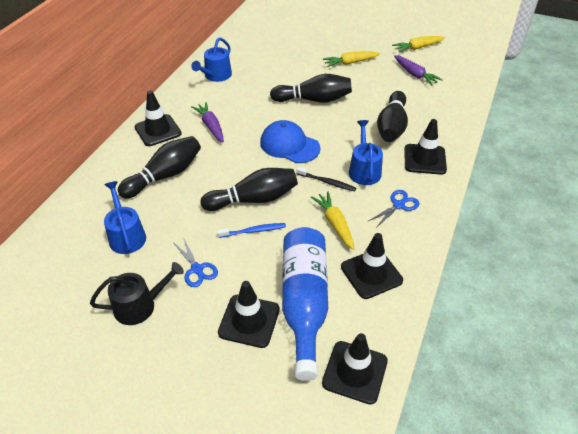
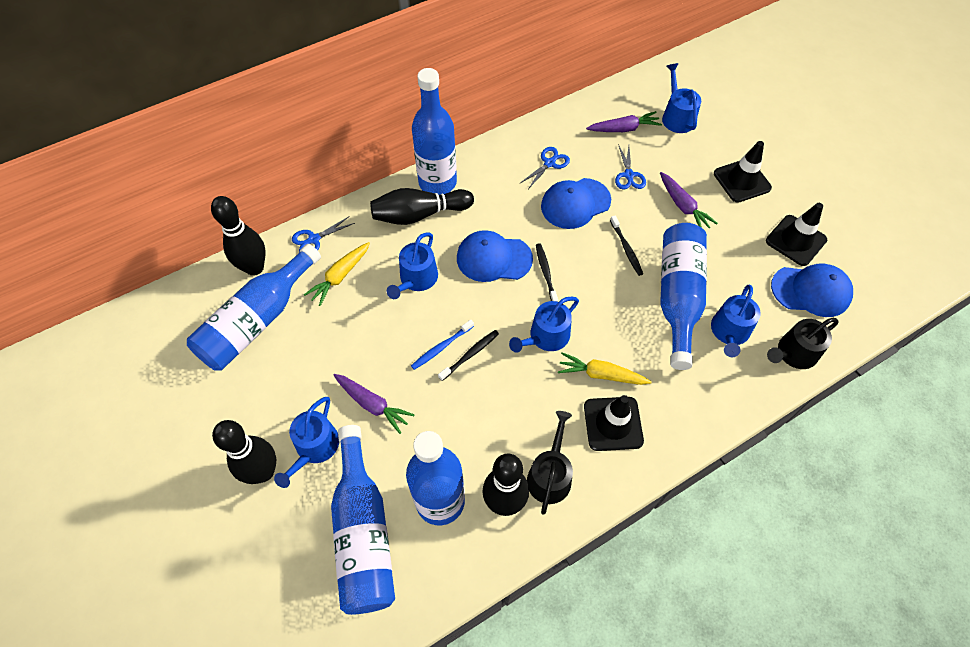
black toothbrush: 1 -> 3
black traffic cone: 5 -> 3
black watering can: 1 -> 2
blue bottle: 1 -> 5
blue cap: 1 -> 3
blue scissors: 2 -> 3
blue watering can: 3 -> 5
purple carrot: 2 -> 3
yellow carrot: 3 -> 2

